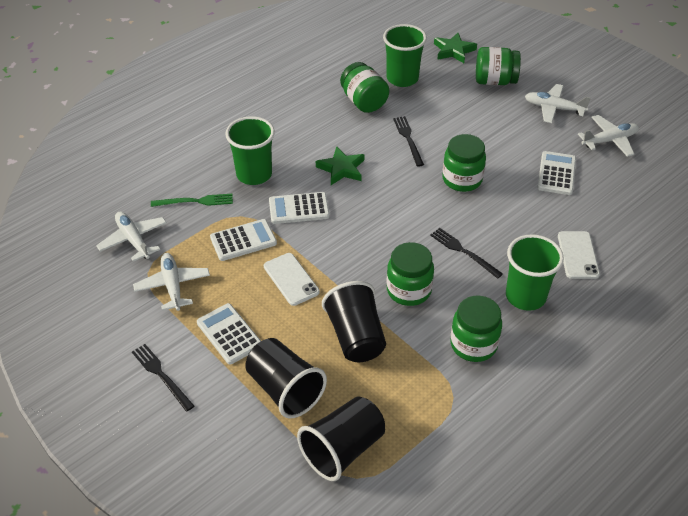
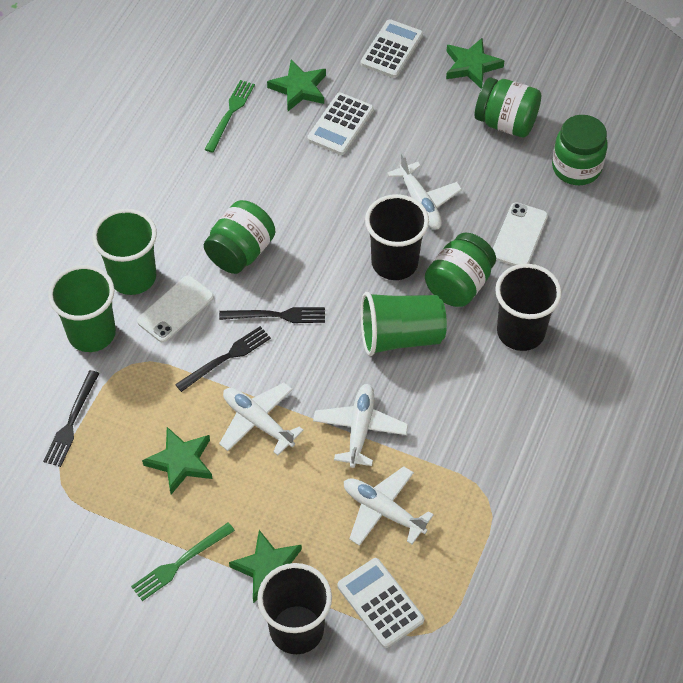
green fork: 1 -> 2
green jar: 5 -> 4
green star: 2 -> 4
white calculator: 4 -> 3

